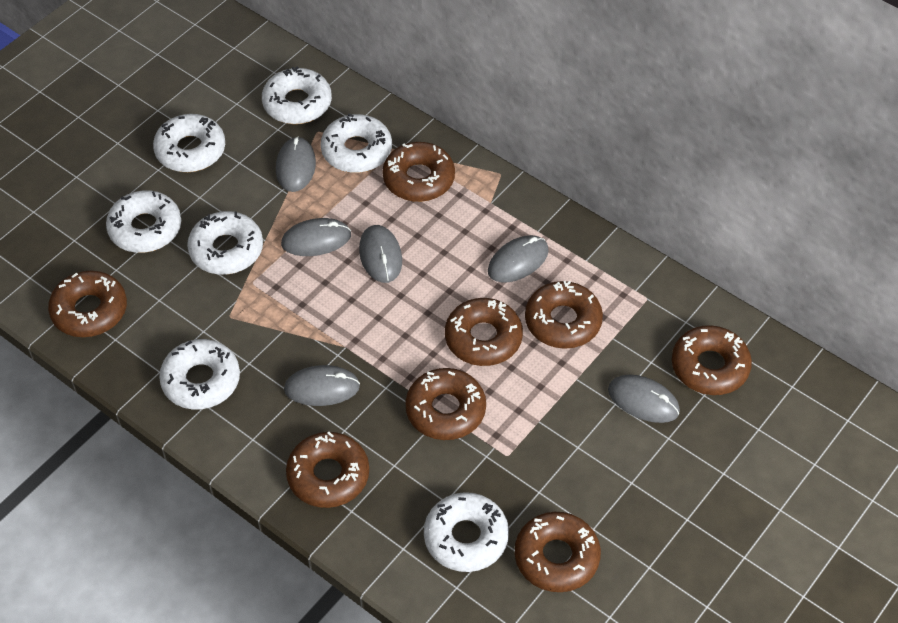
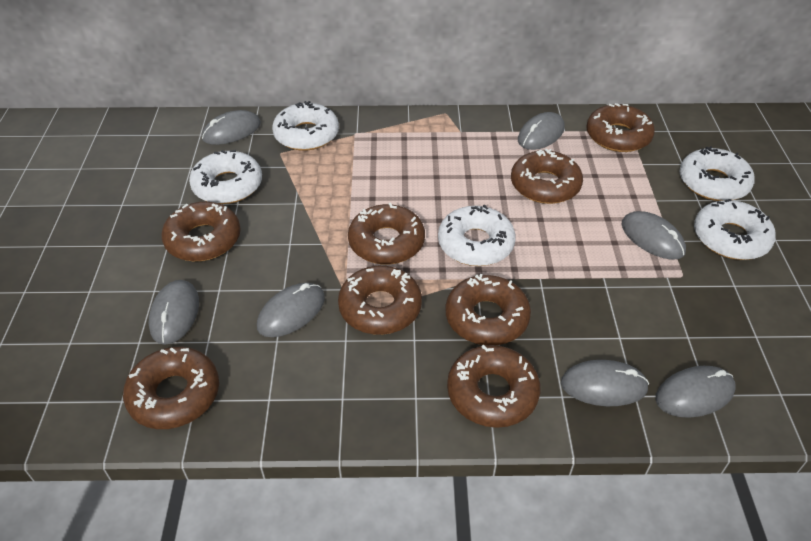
grey mouse: 6 -> 7
white donut: 7 -> 5

